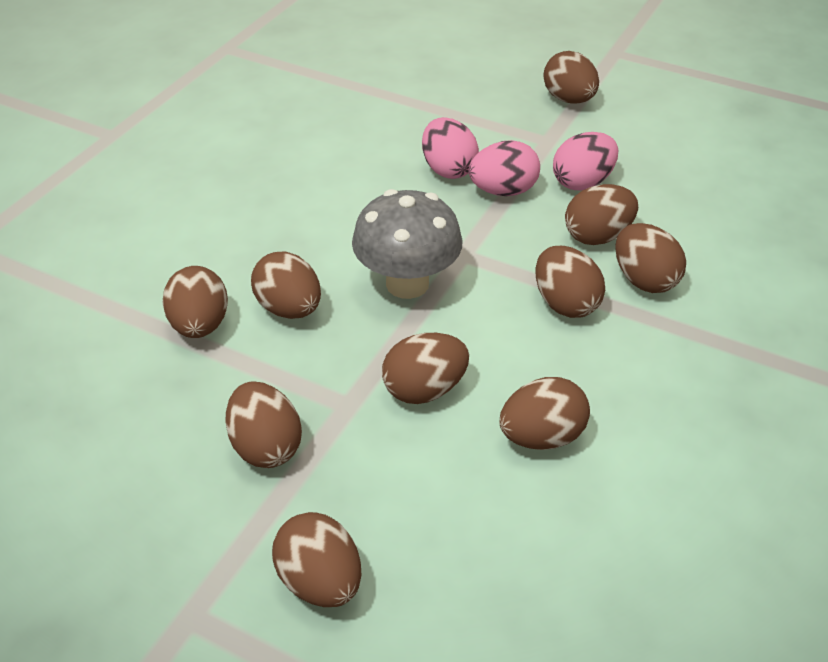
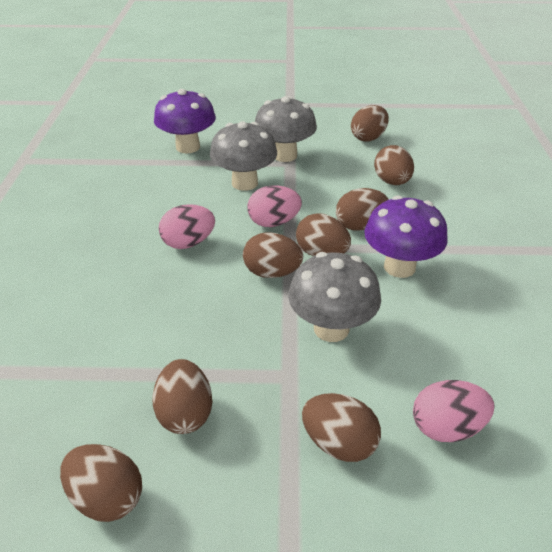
brown egg: 10 -> 8
grey mushroom: 1 -> 3
purple mushroom: 0 -> 2

